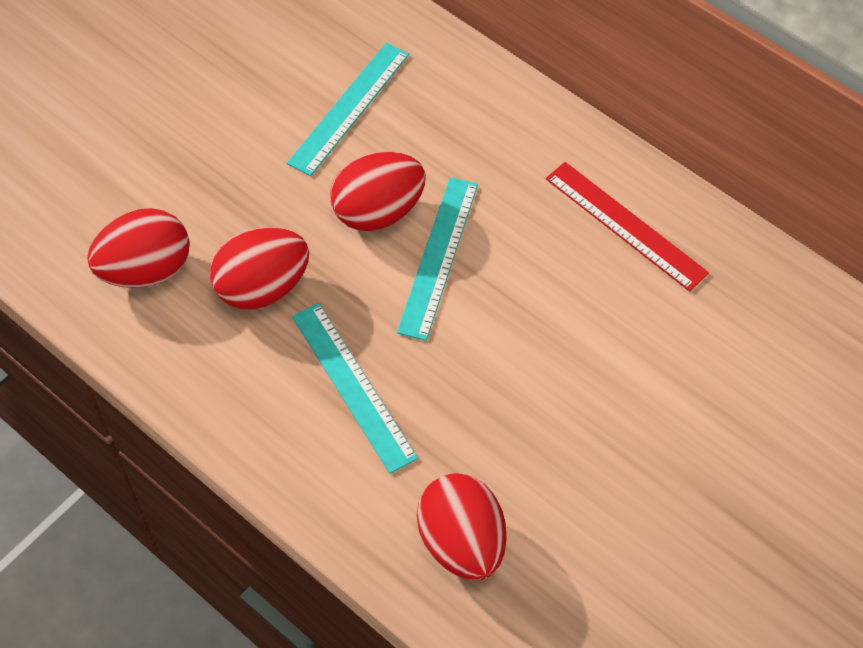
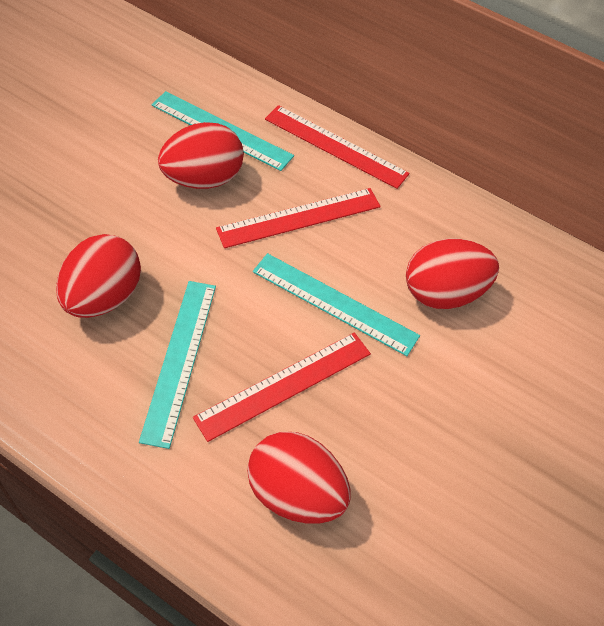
red ruler: 1 -> 3

